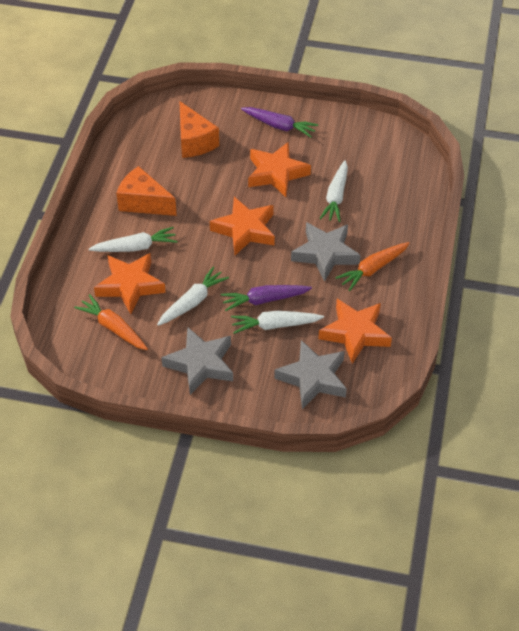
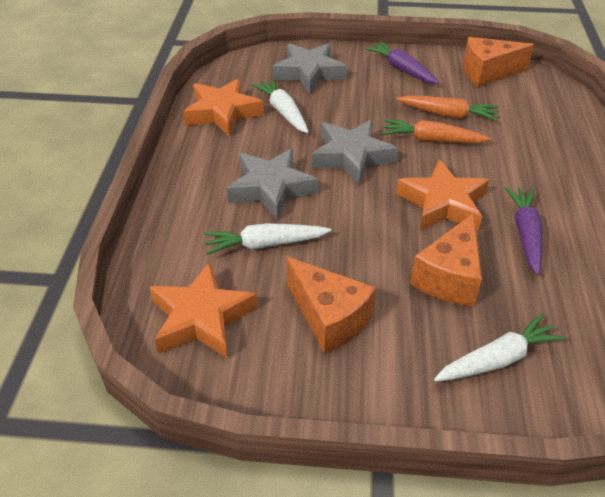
orange cheese: 2 -> 3
orange star: 4 -> 3
white carrot: 4 -> 3

